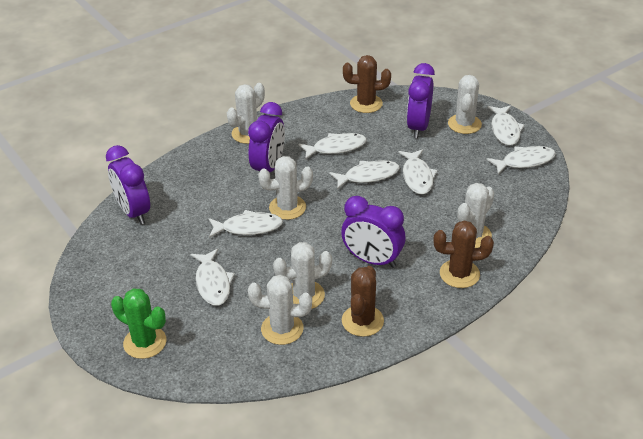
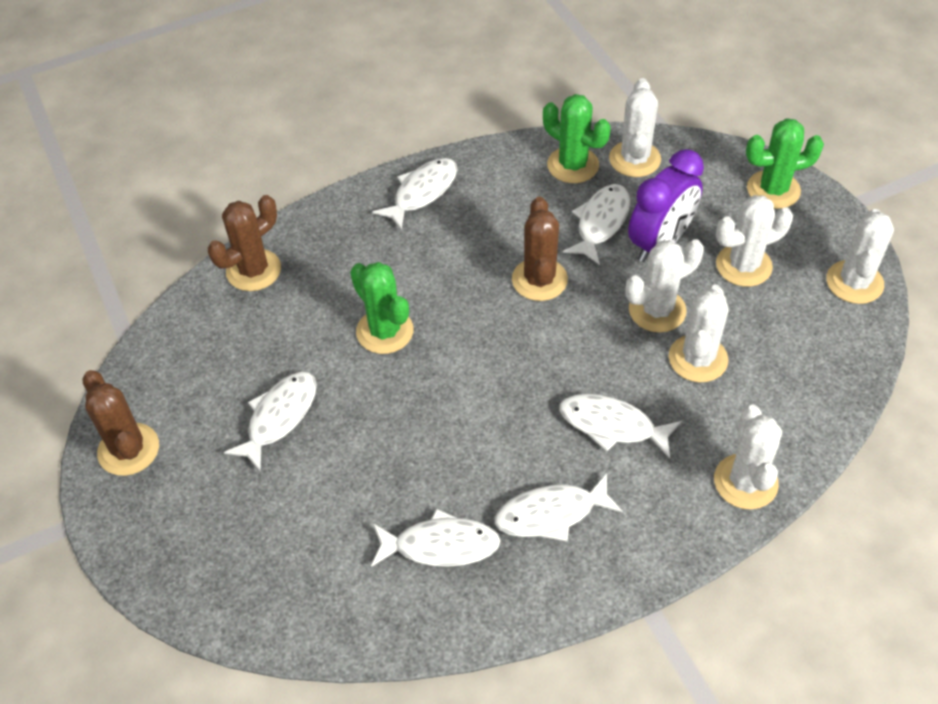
green cactus: 1 -> 3
purple clock: 4 -> 1
white fish: 7 -> 6

